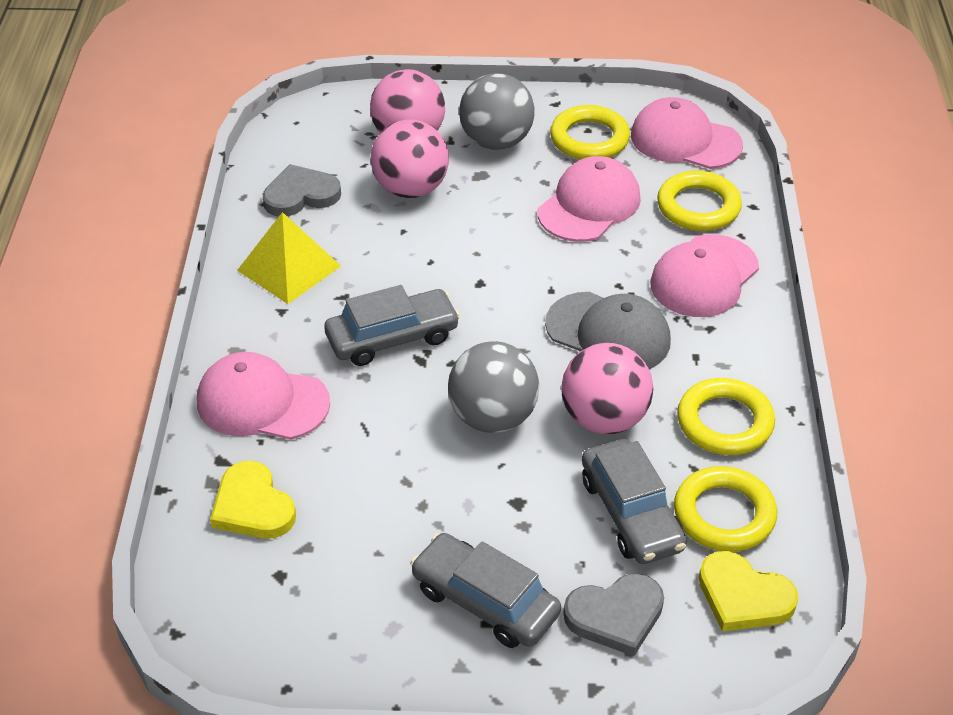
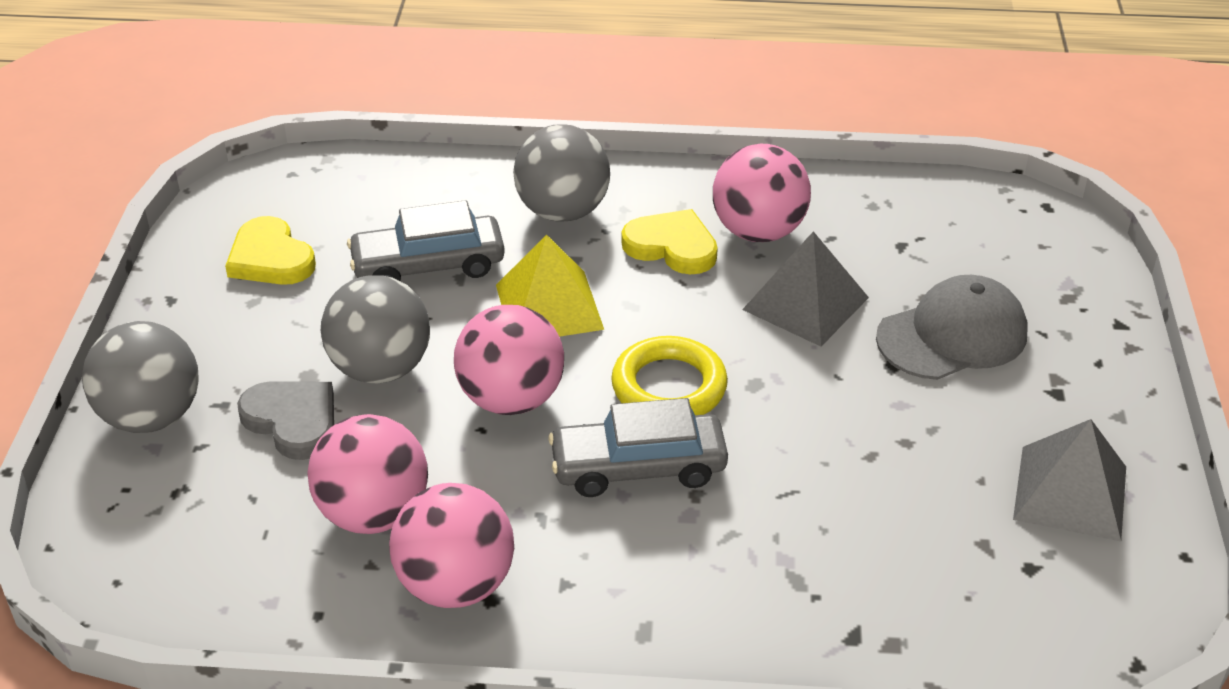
grey ball: 2 -> 3
grey car: 3 -> 2
grey heart: 2 -> 1
grey pyramid: 0 -> 2
pink ball: 3 -> 4
pink cap: 4 -> 0
yellow ring: 4 -> 1

